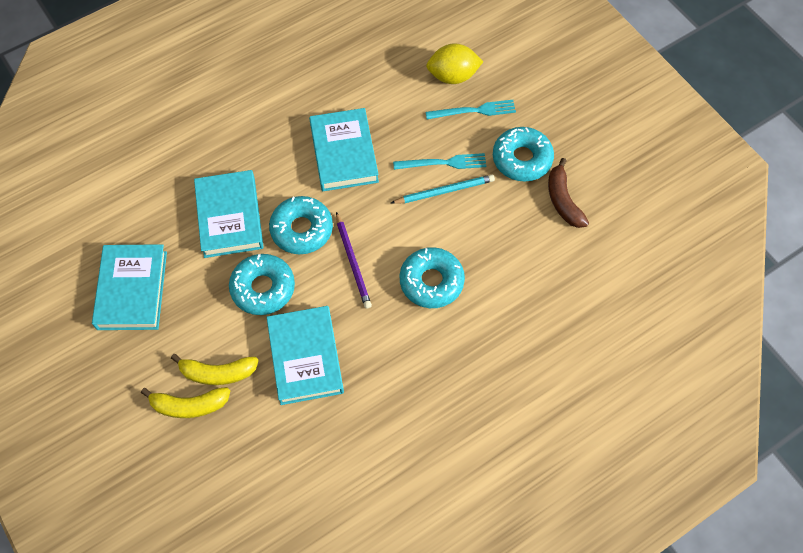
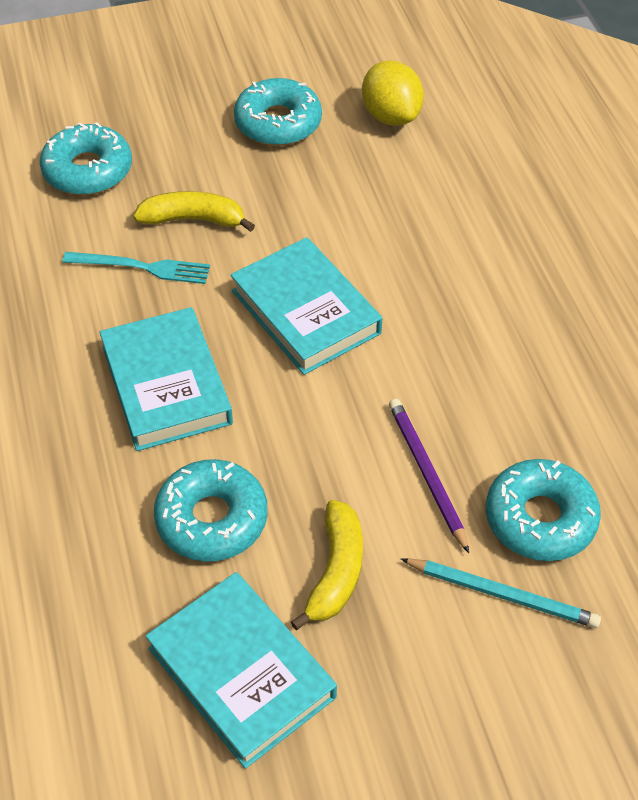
brown banana: 1 -> 0
turquoise book: 4 -> 3
turquoise fork: 2 -> 1

